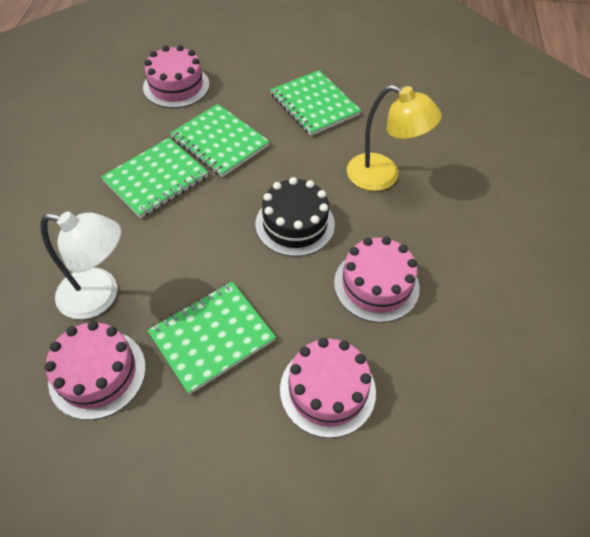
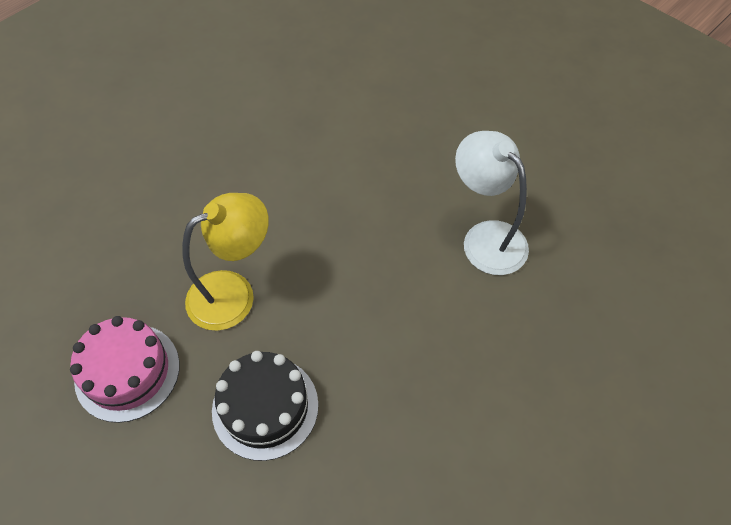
green notebook: 4 -> 0
pink cake: 4 -> 1

